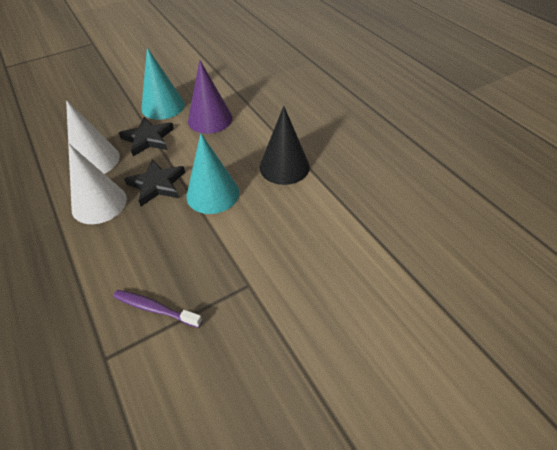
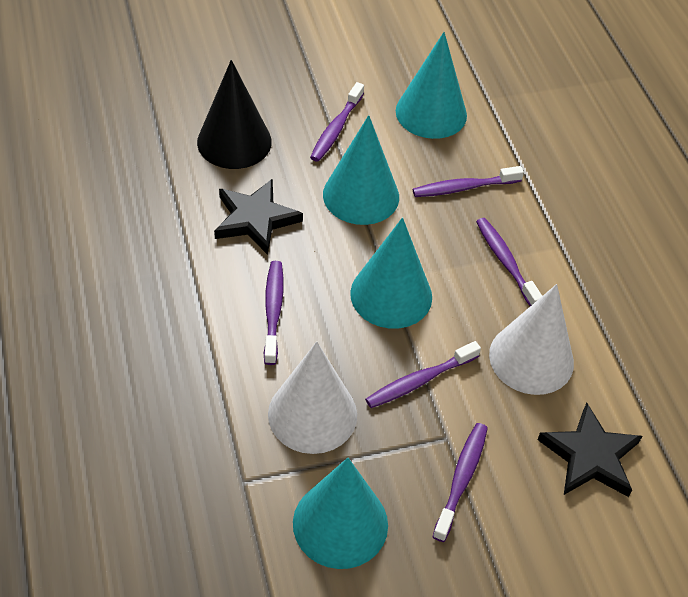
purple cone: 1 -> 0
purple toothbrush: 1 -> 6
turquoise cone: 2 -> 4

